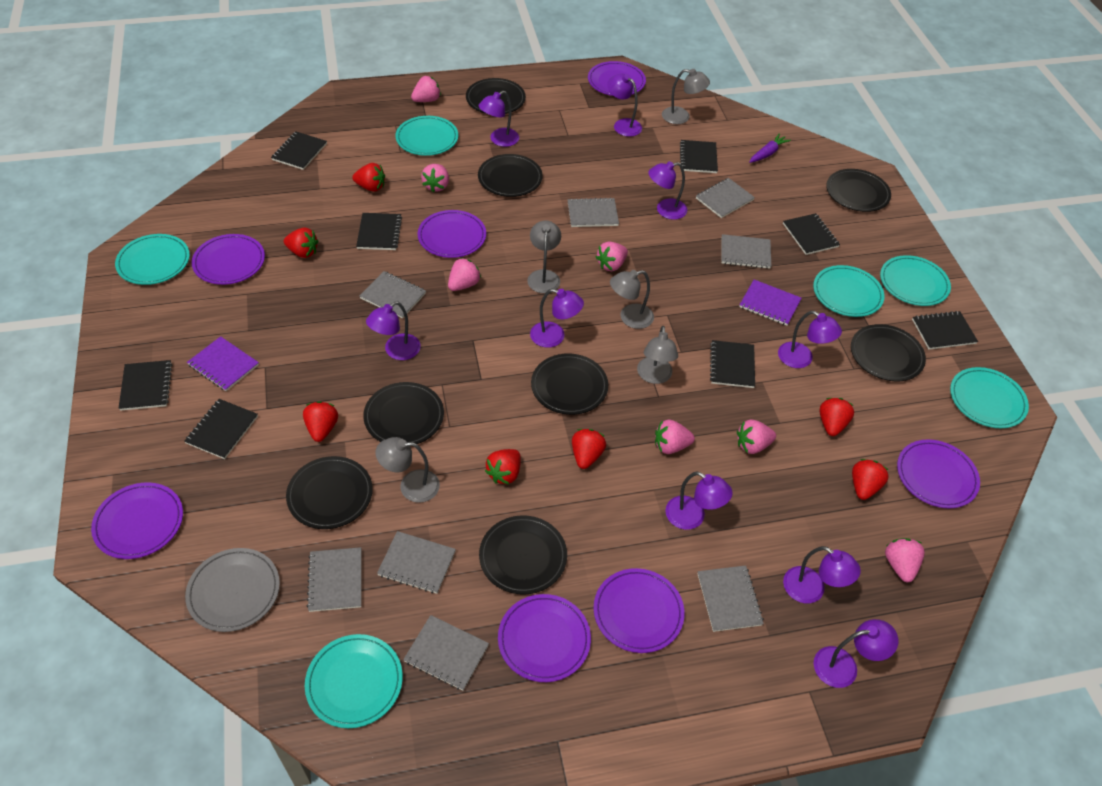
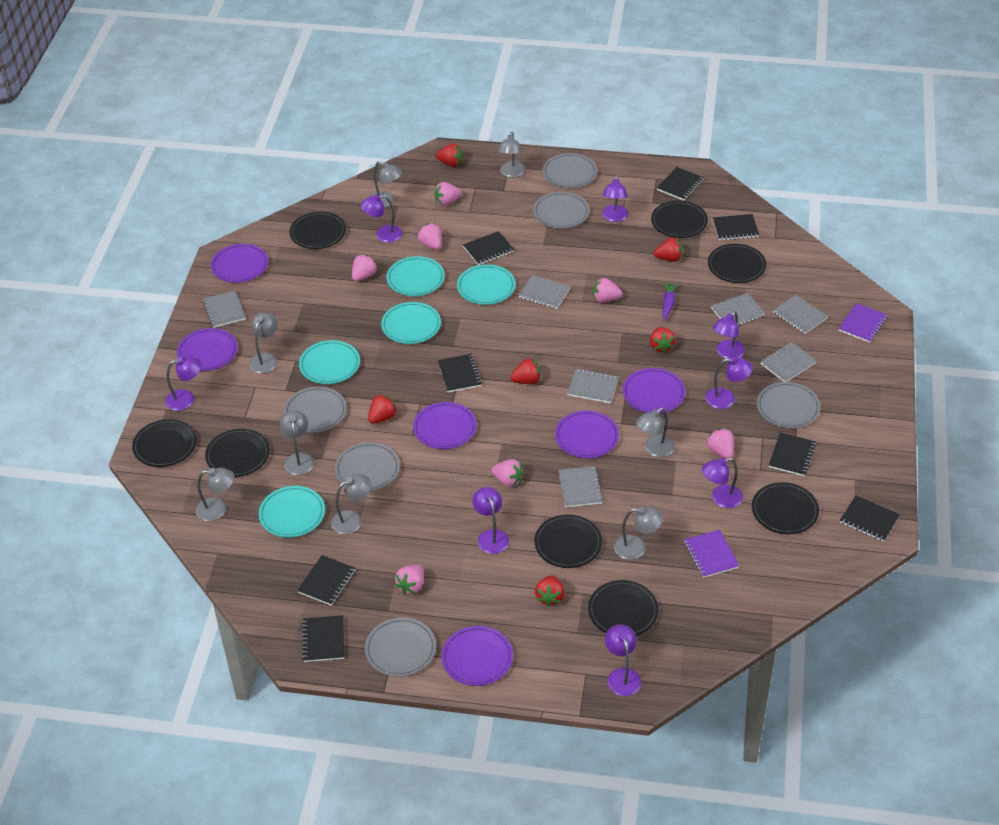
grey lamp: 5 -> 8
grey notebook: 8 -> 7
grey plate: 1 -> 6
purple lamp: 9 -> 8
purple plate: 7 -> 6
red strawberry: 7 -> 6
turquoise plate: 6 -> 5

